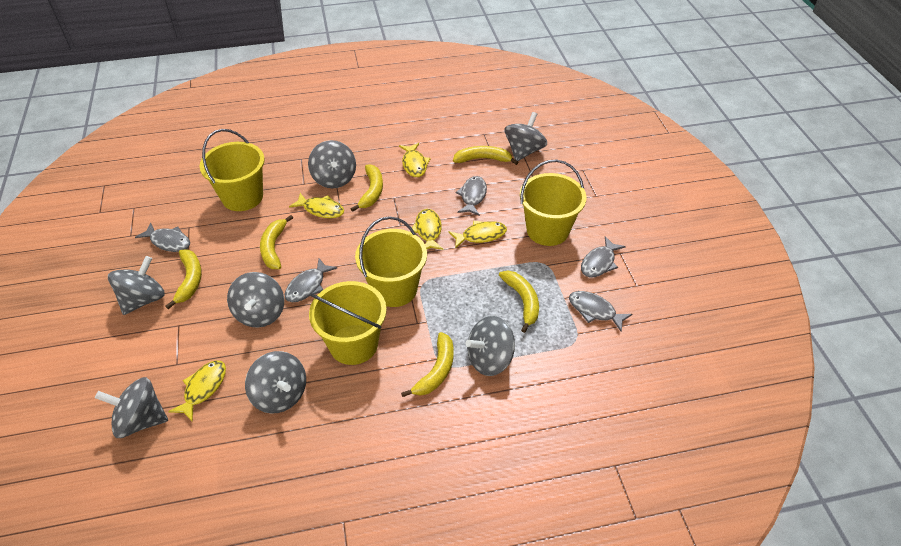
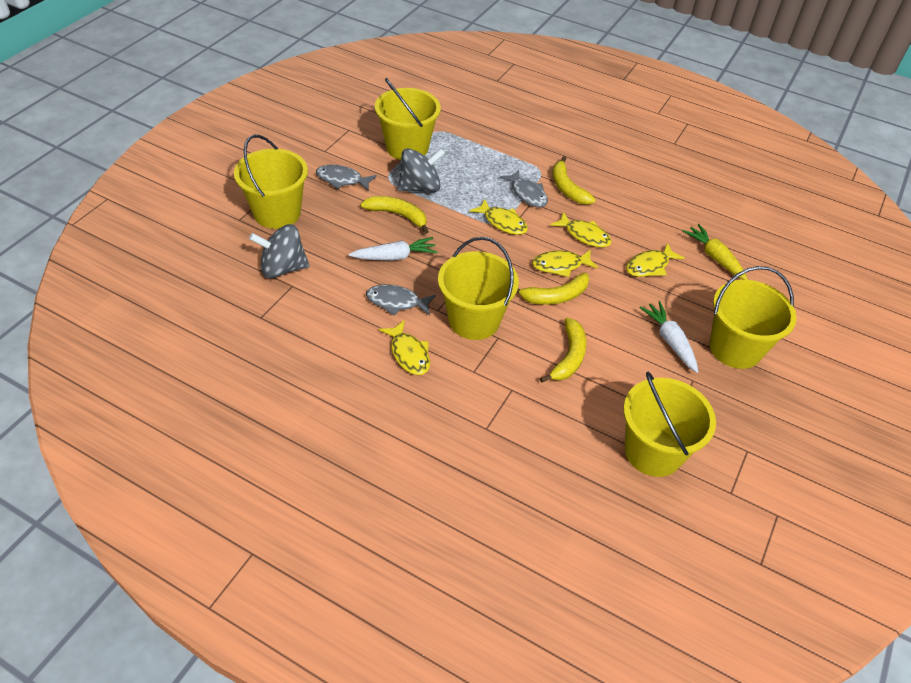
grey fish: 5 -> 3
grey spinning top: 7 -> 2
white carrot: 0 -> 2
yellow banana: 6 -> 4
yellow bucket: 4 -> 5
yellow carrot: 0 -> 1

